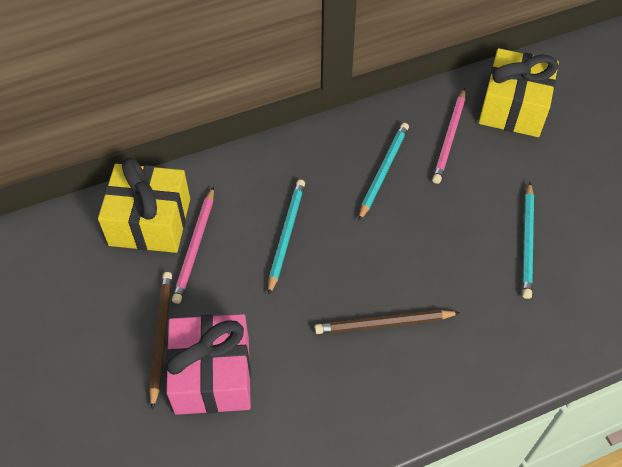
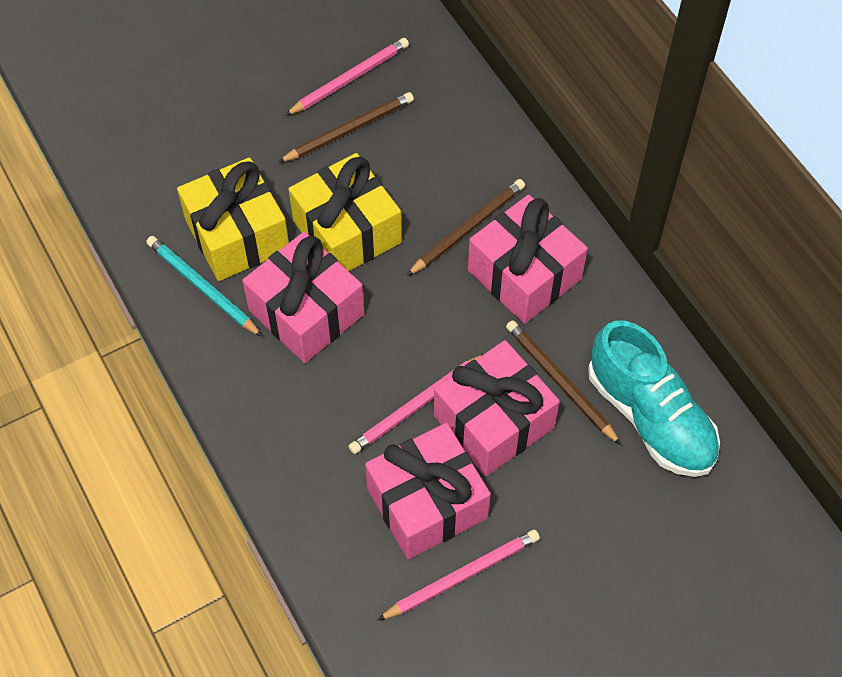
brown pencil: 2 -> 3
pink gift: 1 -> 4
pink pencil: 2 -> 3
turquoise pencil: 3 -> 1
turquoise shoe: 0 -> 1

